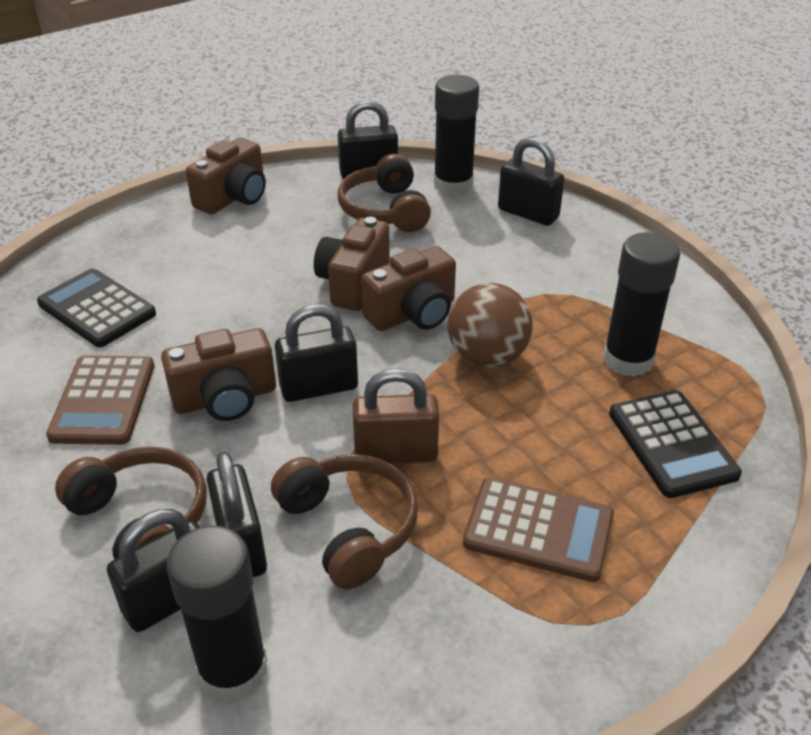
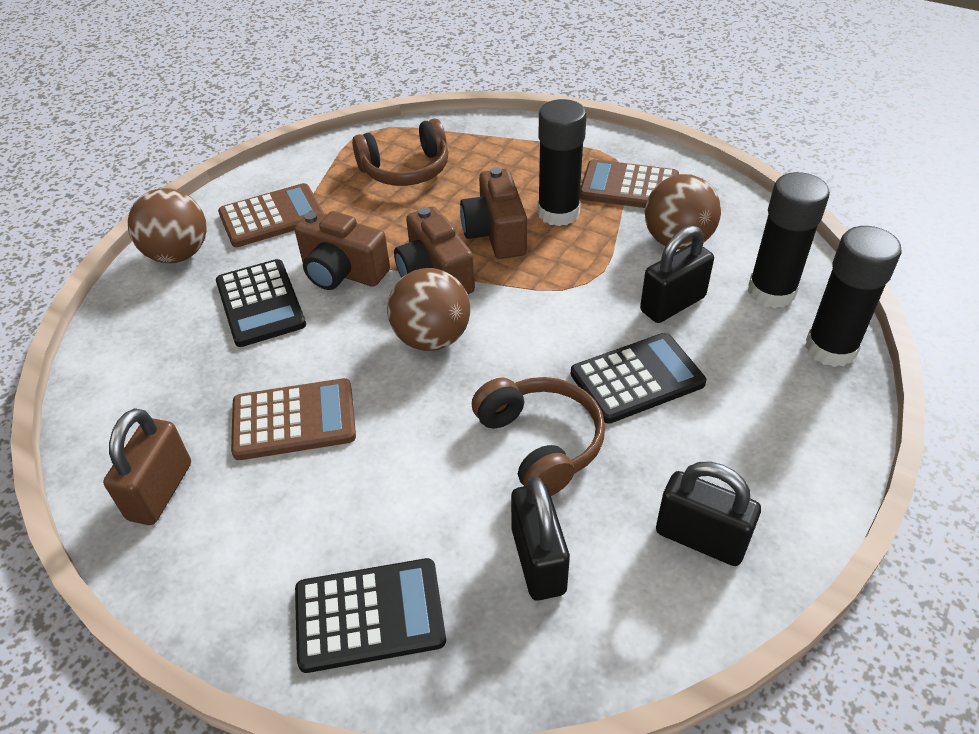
black calculator: 2 -> 3
black padlock: 5 -> 3
brown ball: 1 -> 3
brown calculator: 2 -> 3
brown camera: 4 -> 3
brown headphones: 3 -> 2

